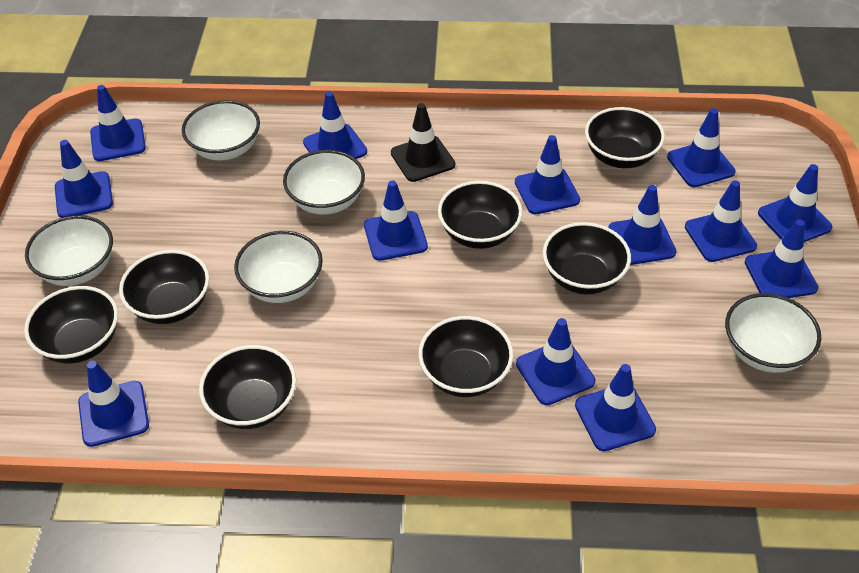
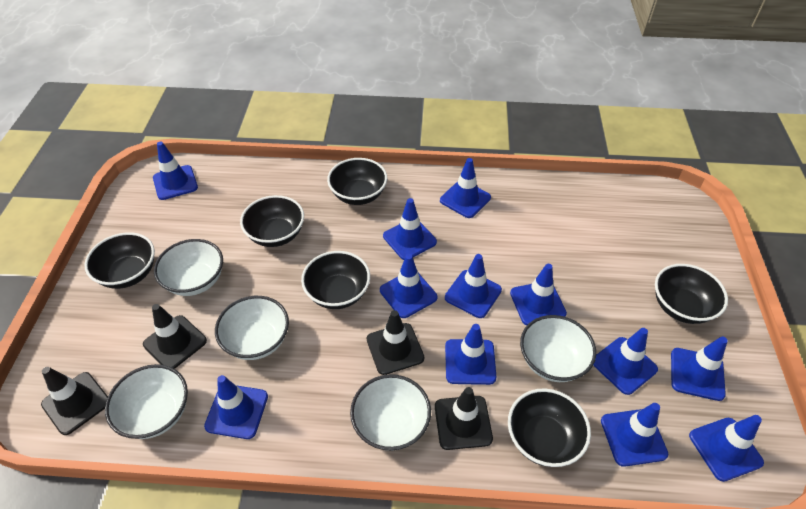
black bowl: 7 -> 6
black traffic cone: 1 -> 4
blue traffic cone: 13 -> 12

